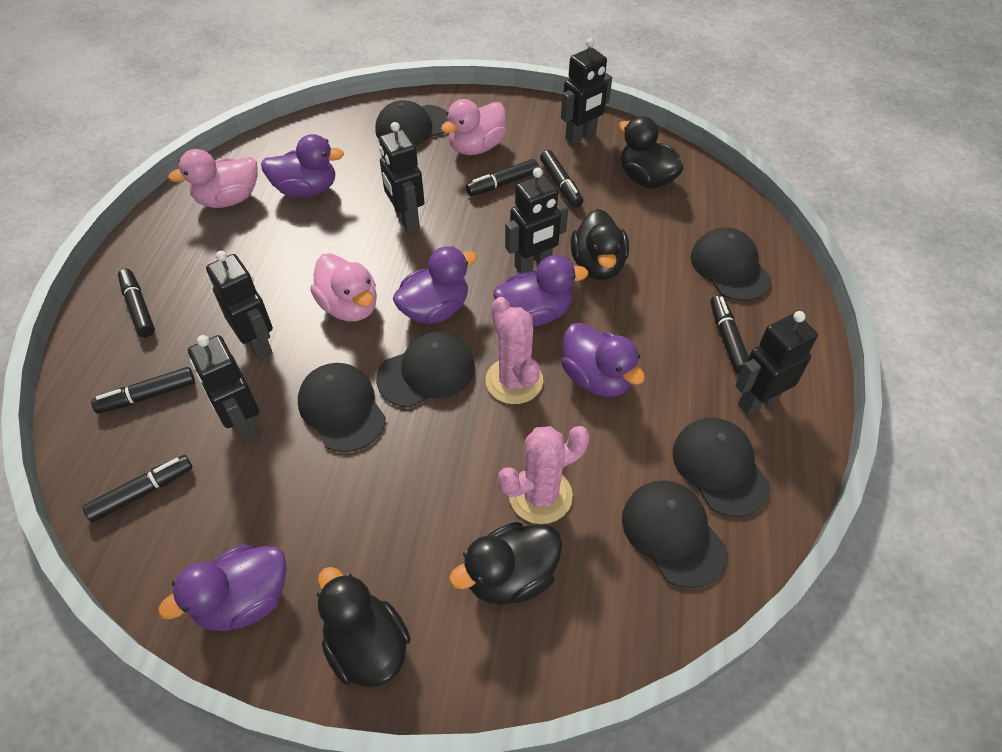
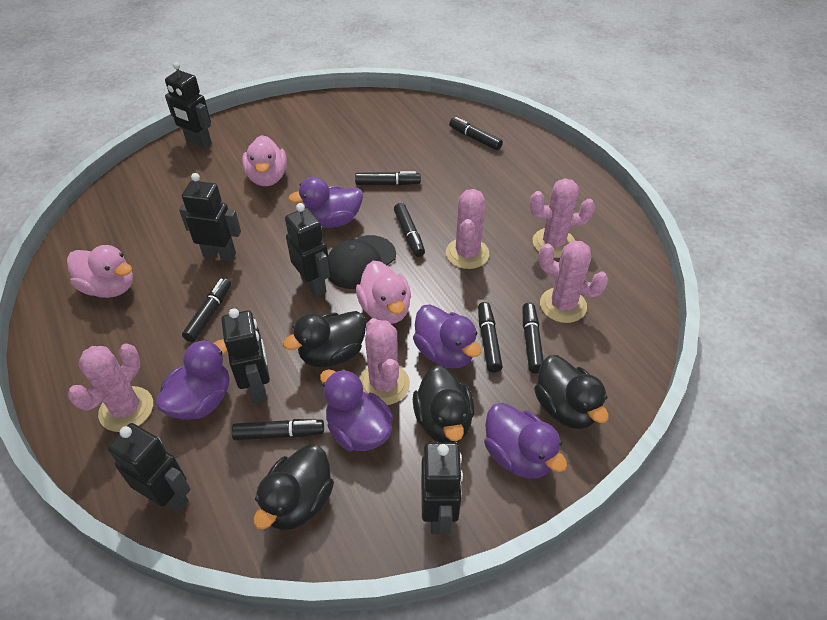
black cap: 6 -> 1
black marker: 6 -> 7
pink cactus: 2 -> 5

